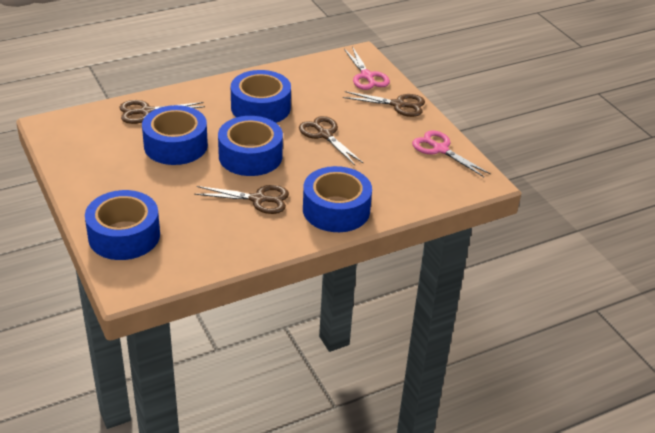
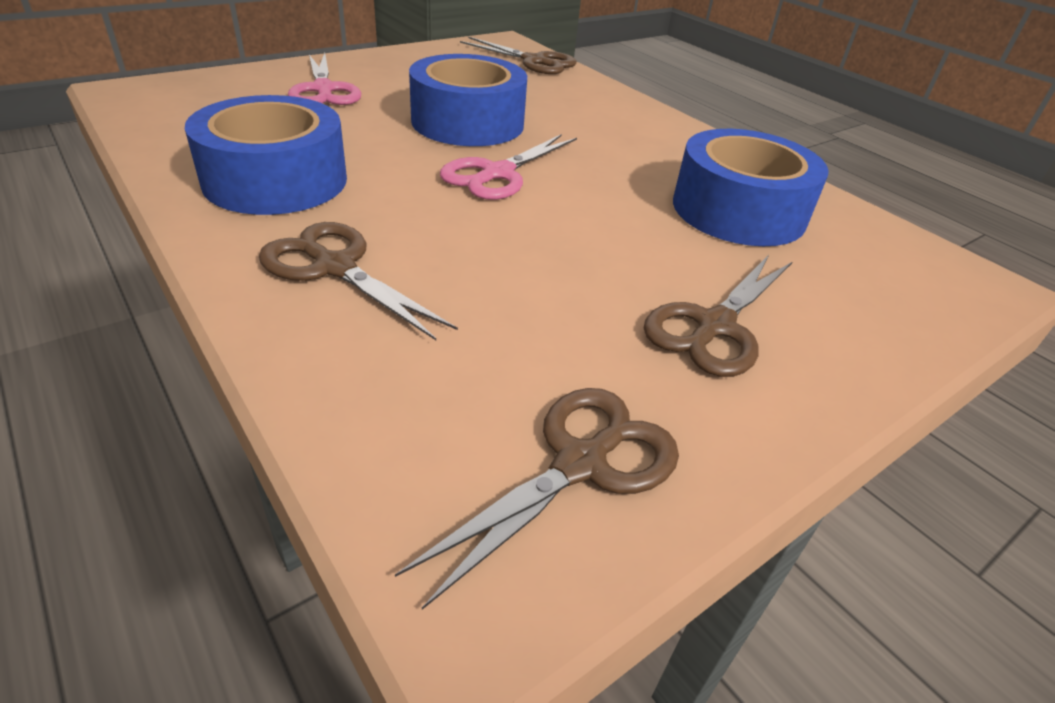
blue tape: 5 -> 3

